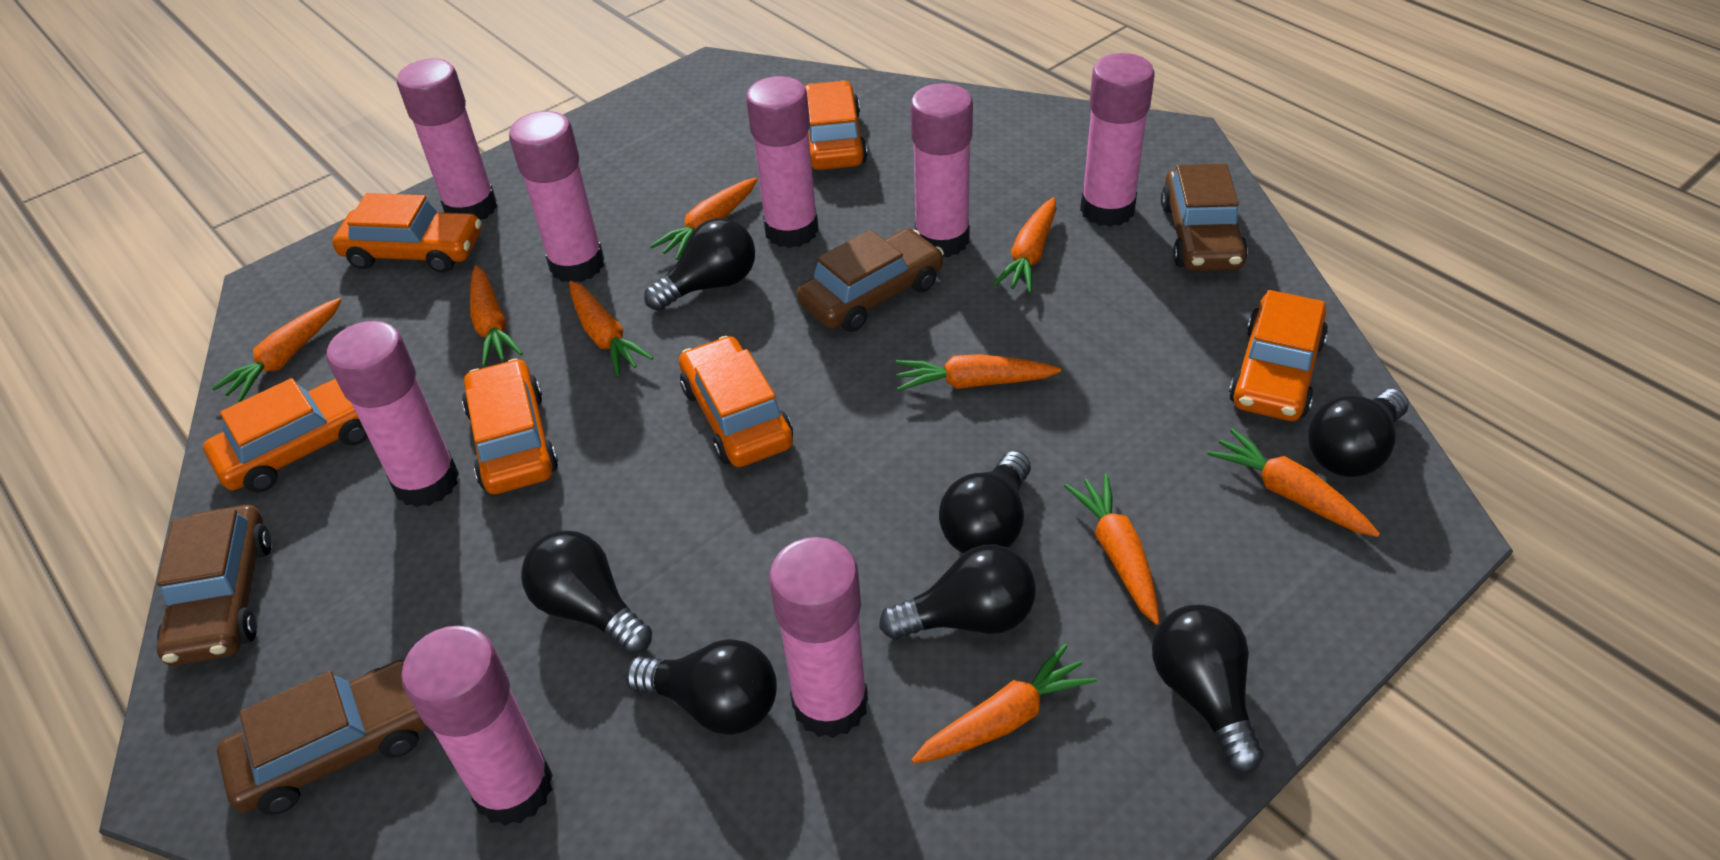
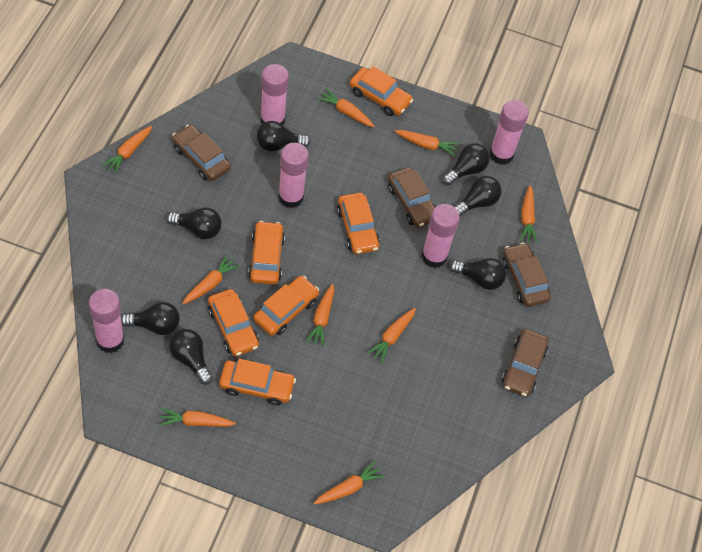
pink glue stick: 8 -> 5

